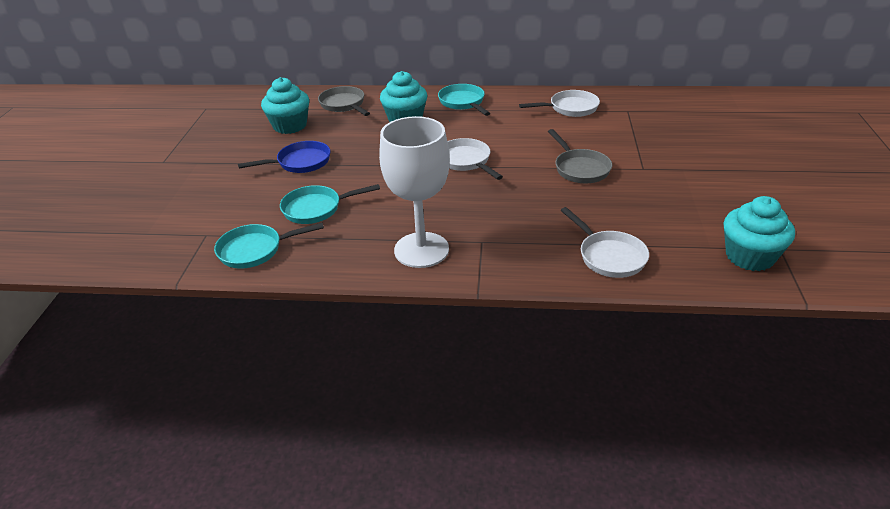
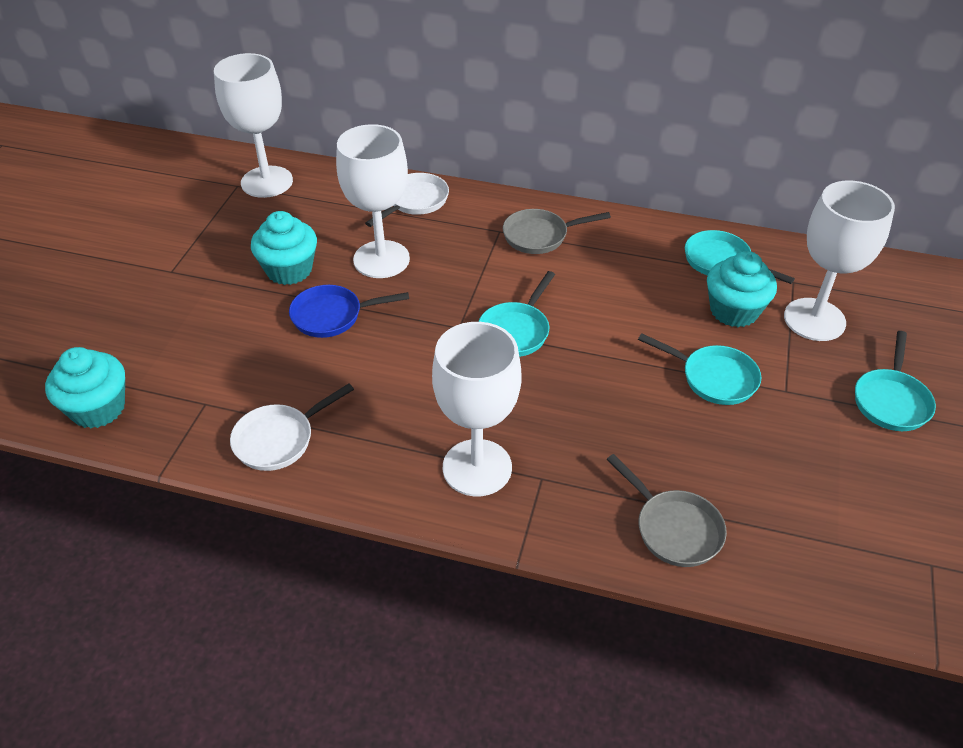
turquoise pan: 3 -> 4
white goblet: 1 -> 4
white pan: 3 -> 2

